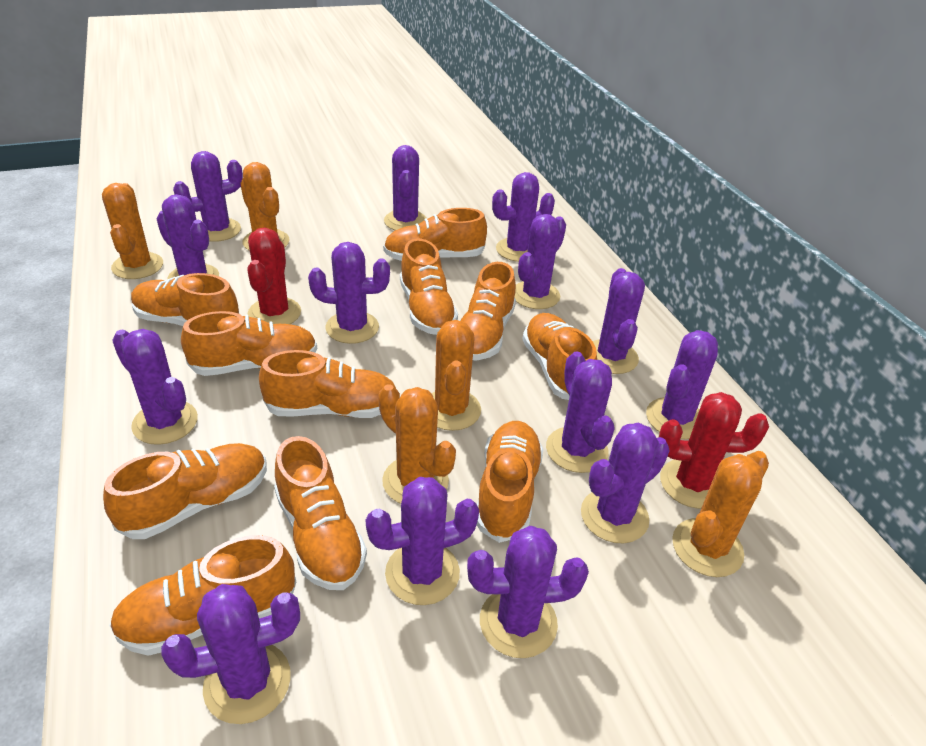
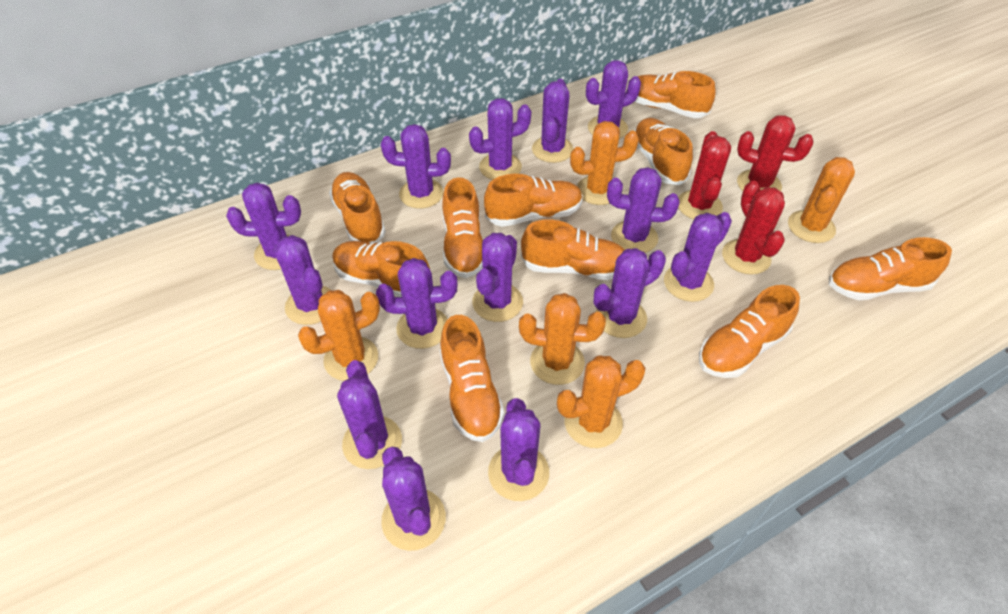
orange shoe: 11 -> 10
red cactus: 2 -> 3

